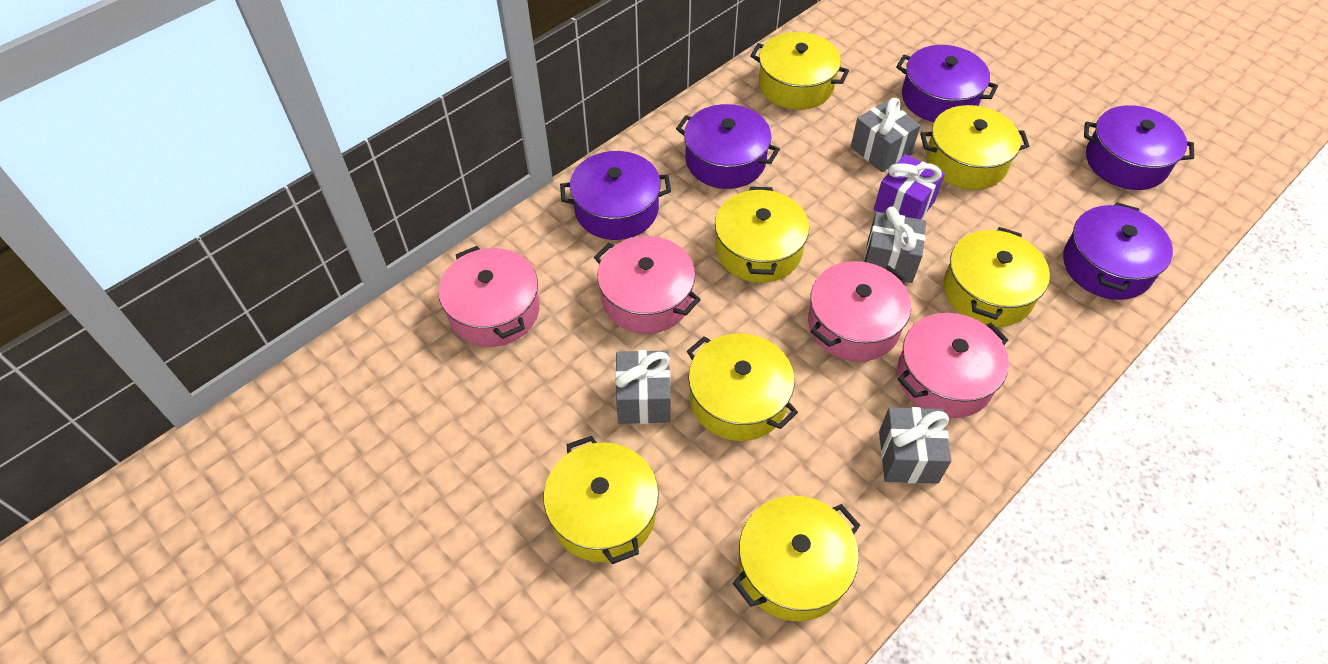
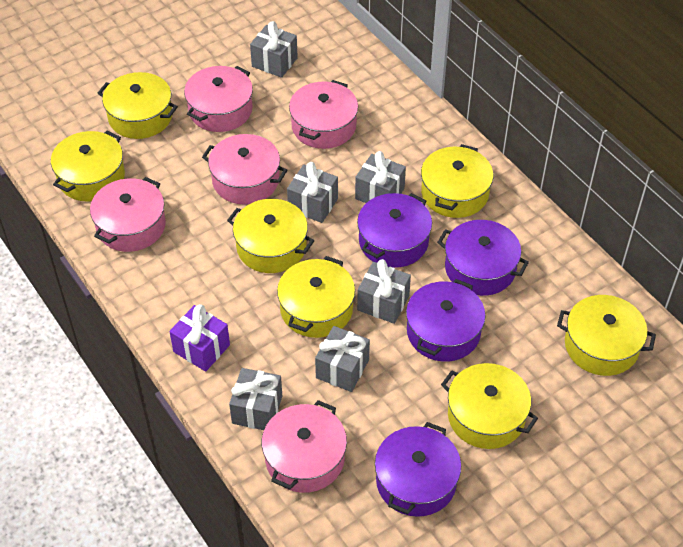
grey gift: 4 -> 6
pink pot: 4 -> 5
purple pot: 5 -> 4

